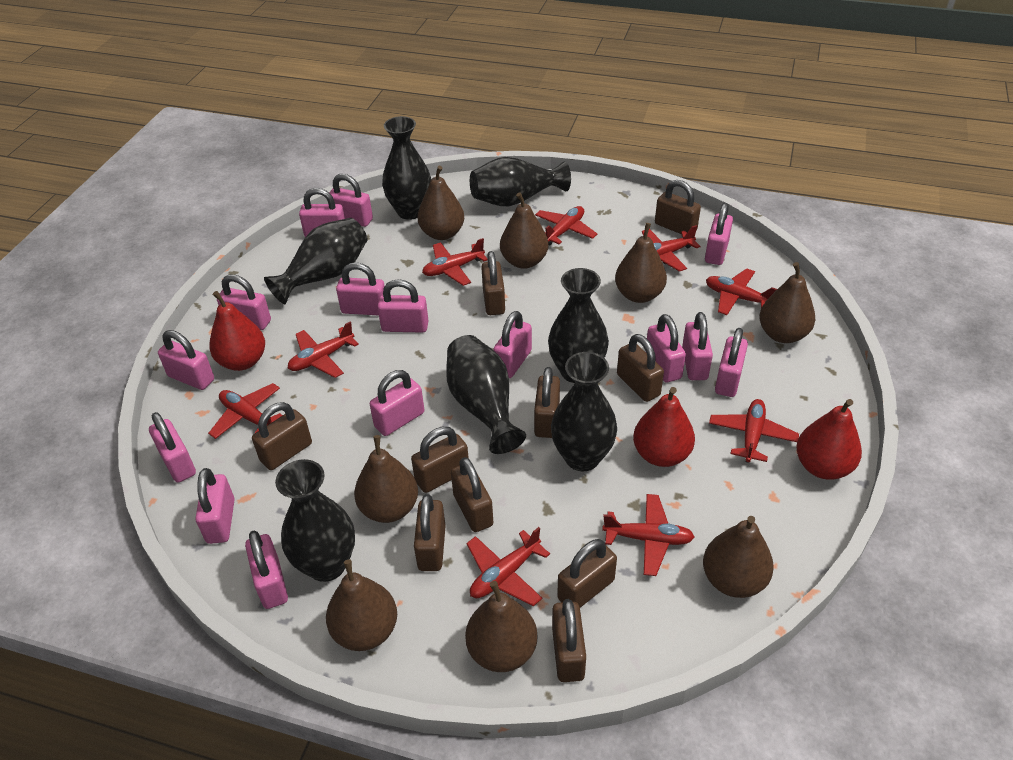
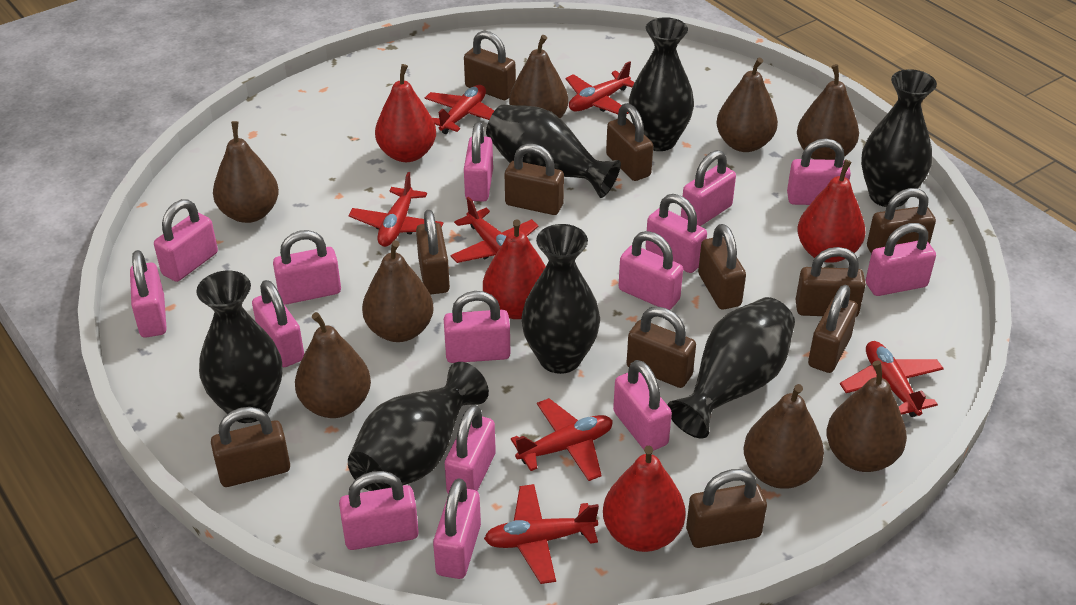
brown padlock: 10 -> 11
red pear: 3 -> 4
red plane: 9 -> 7

